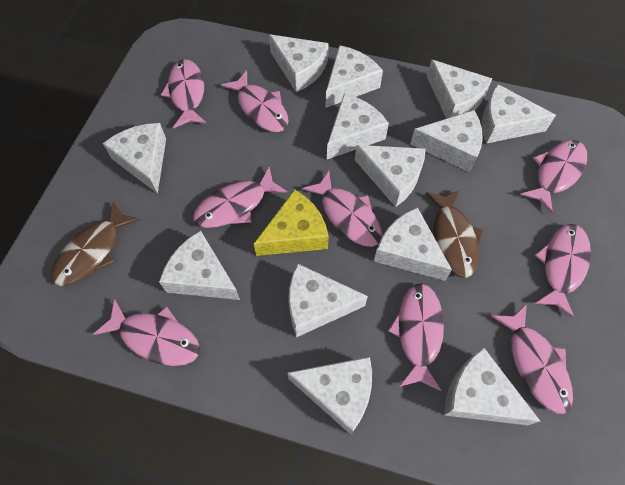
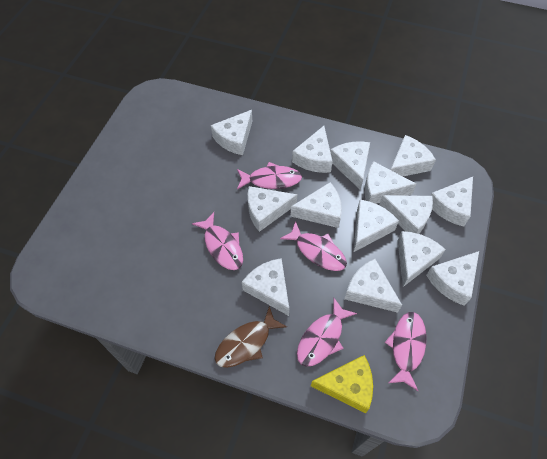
brown fish: 2 -> 1
pink fish: 9 -> 5
white cheese: 13 -> 14

